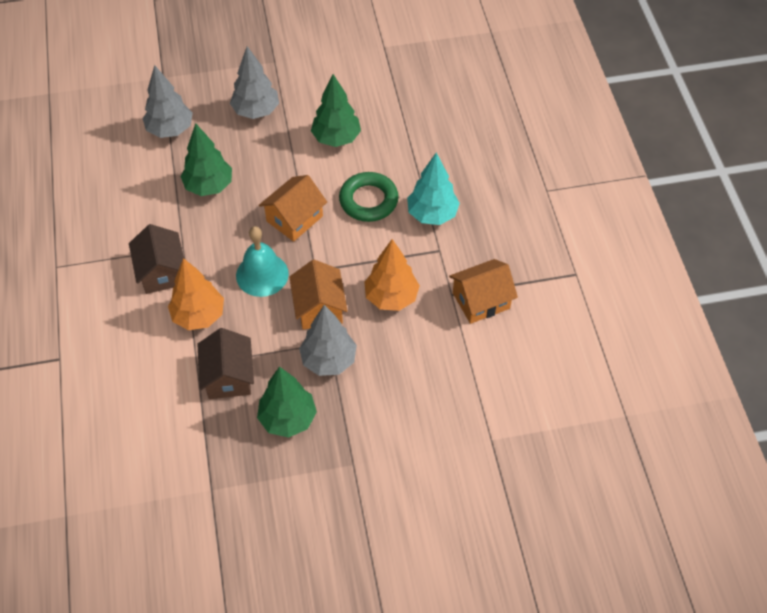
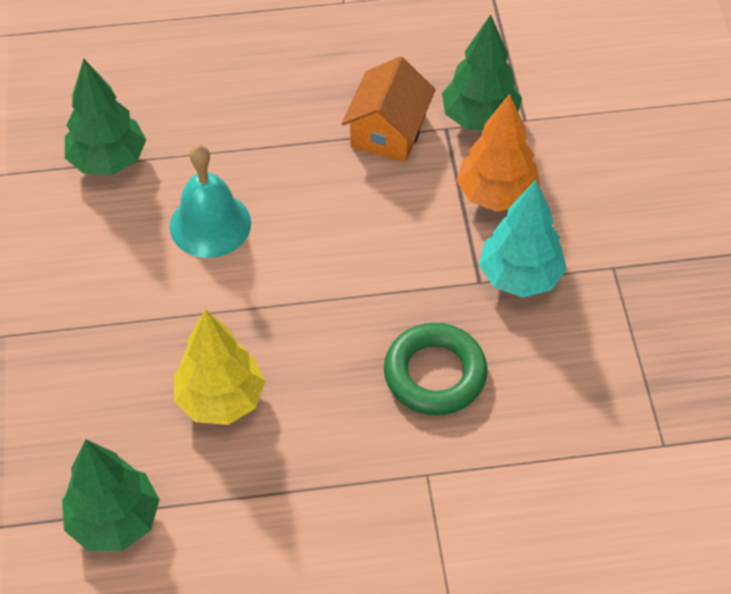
brown house: 2 -> 0
grey tree: 3 -> 0
orange house: 3 -> 1
orange tree: 2 -> 1
yellow tree: 0 -> 1

